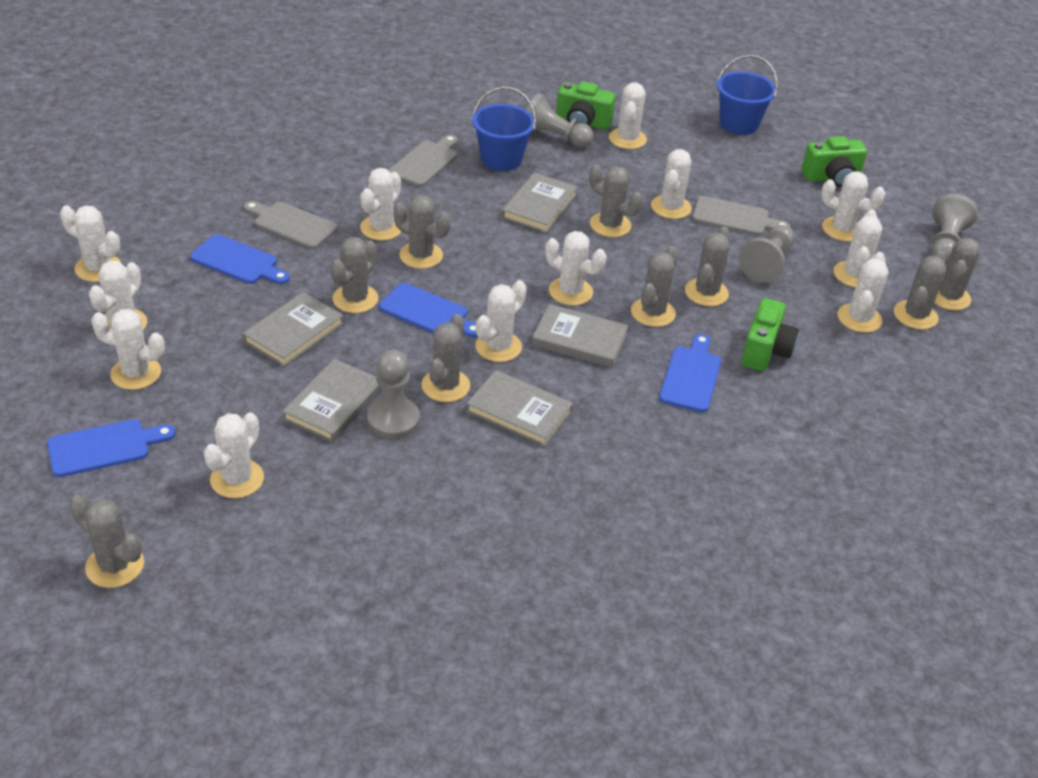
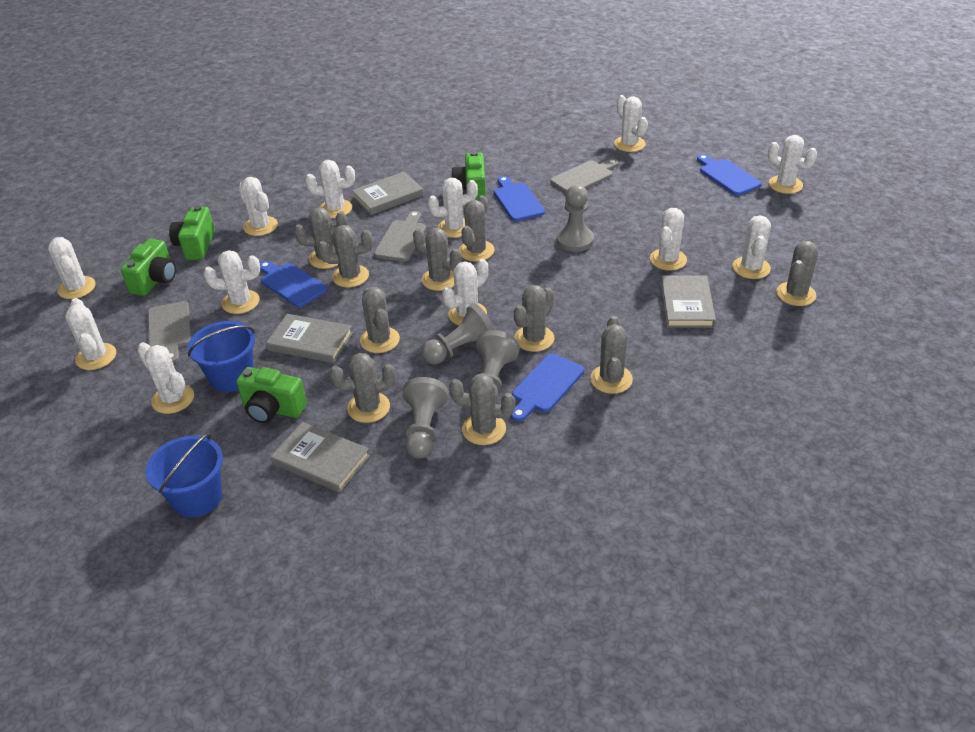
green camera: 3 -> 4
grey book: 5 -> 4
grey cactus: 9 -> 10

